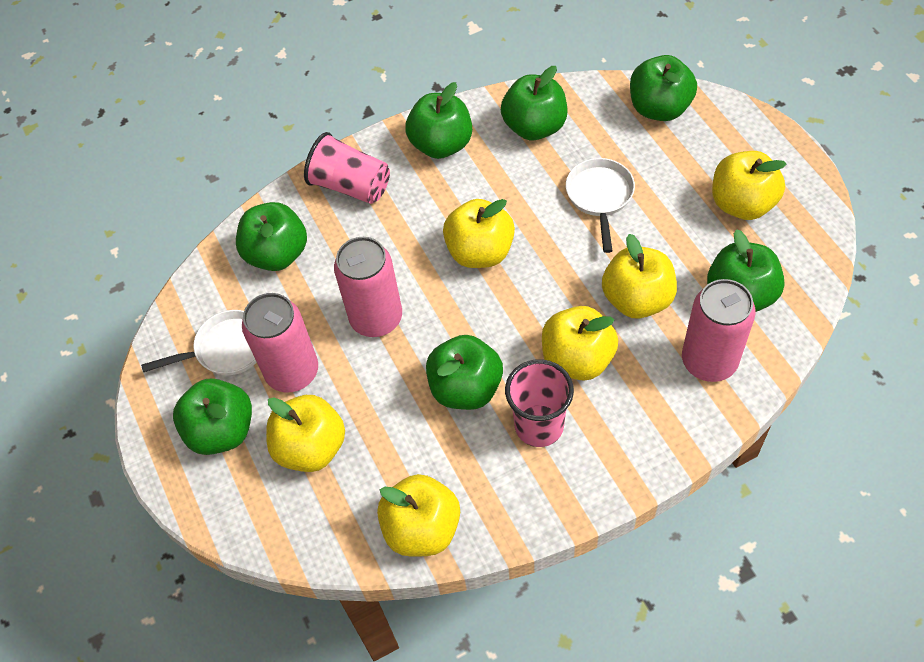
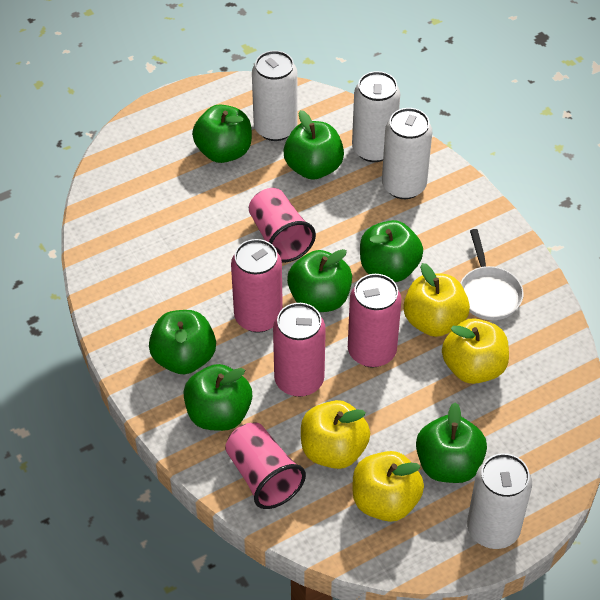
white can: 0 -> 4
white pan: 2 -> 1
yellow apple: 6 -> 4

